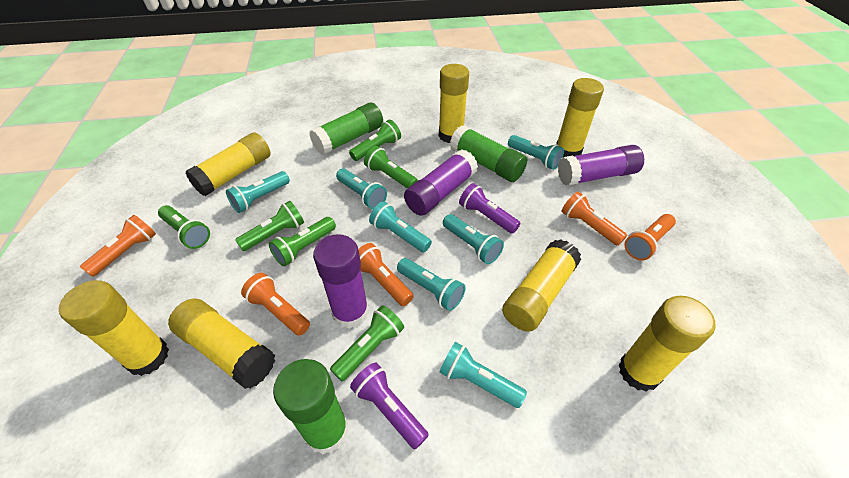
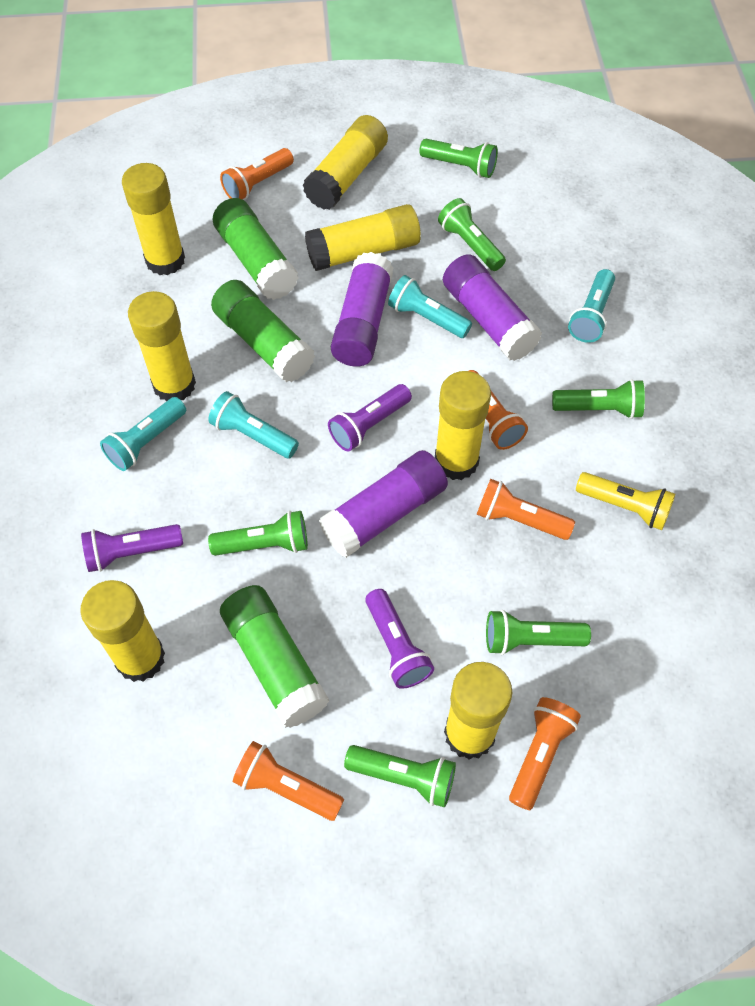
purple flashlight: 2 -> 3
turquoise flashlight: 7 -> 4
yellow flashlight: 0 -> 1

